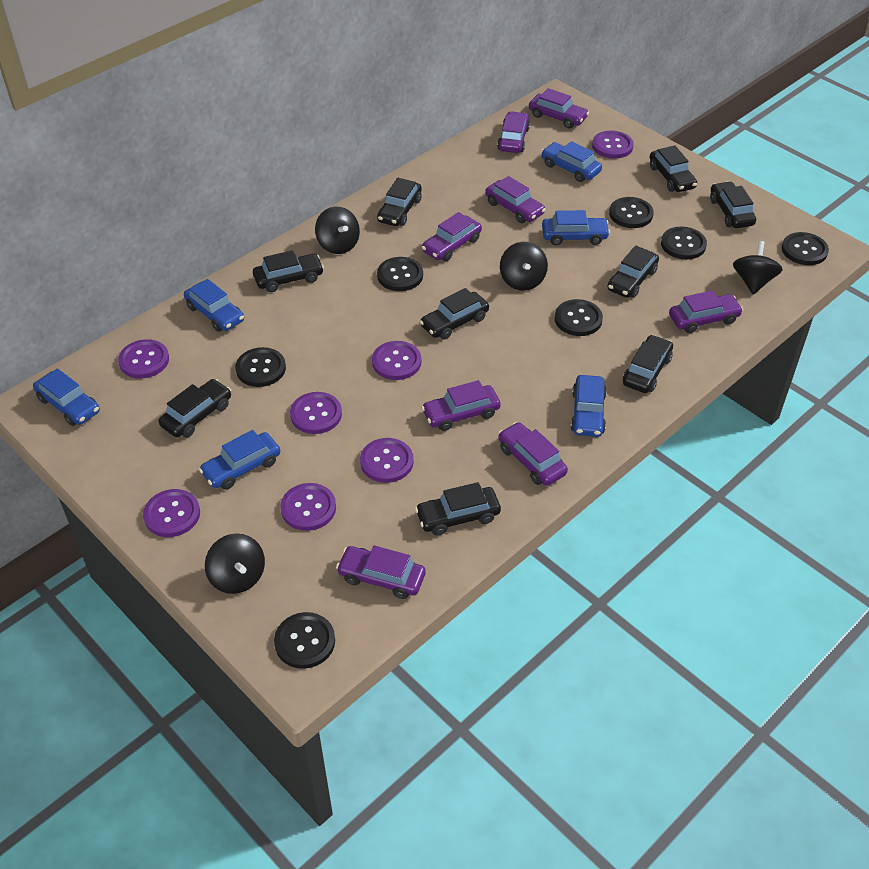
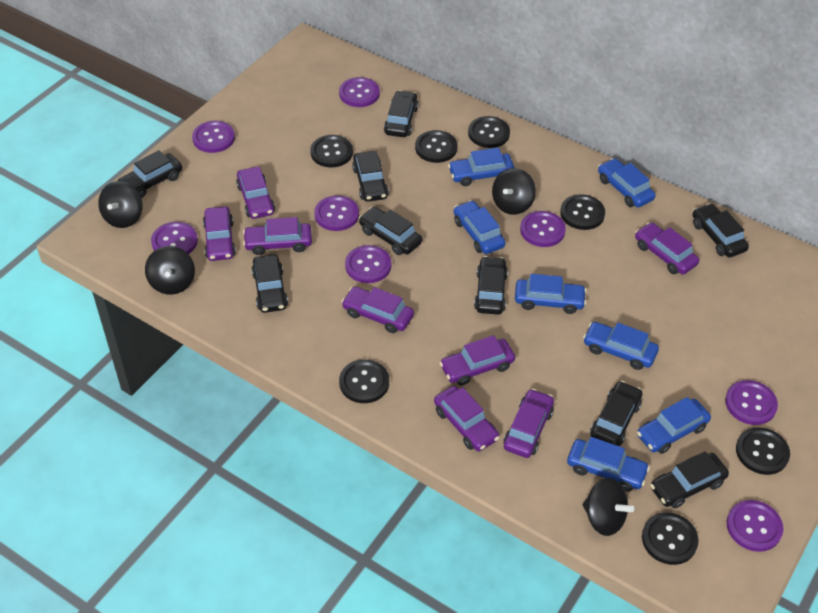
blue car: 6 -> 7
purple button: 7 -> 8

